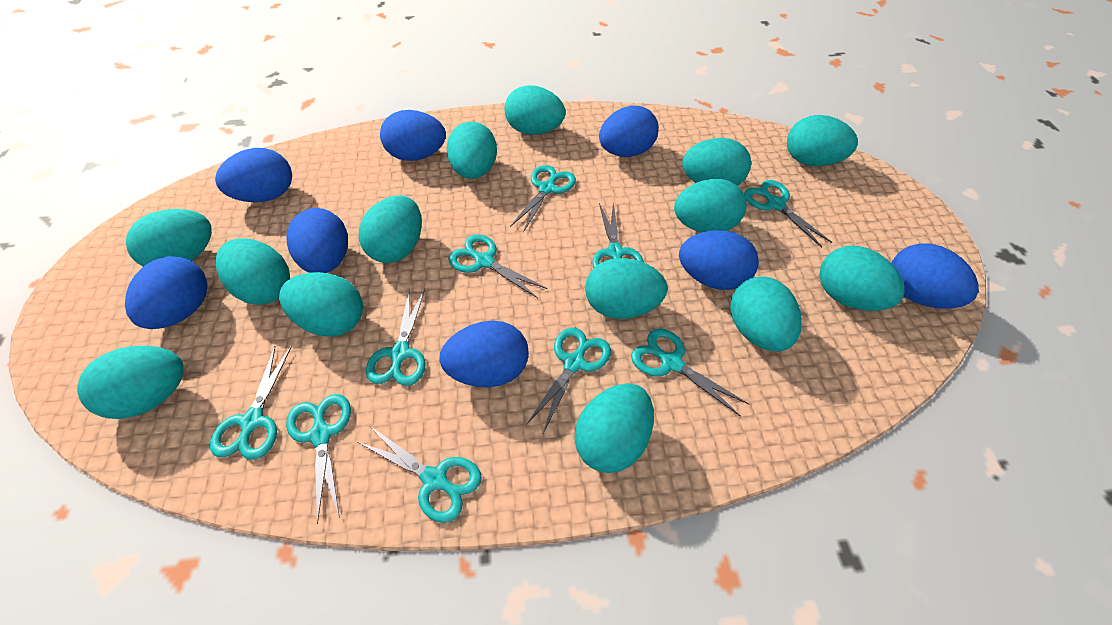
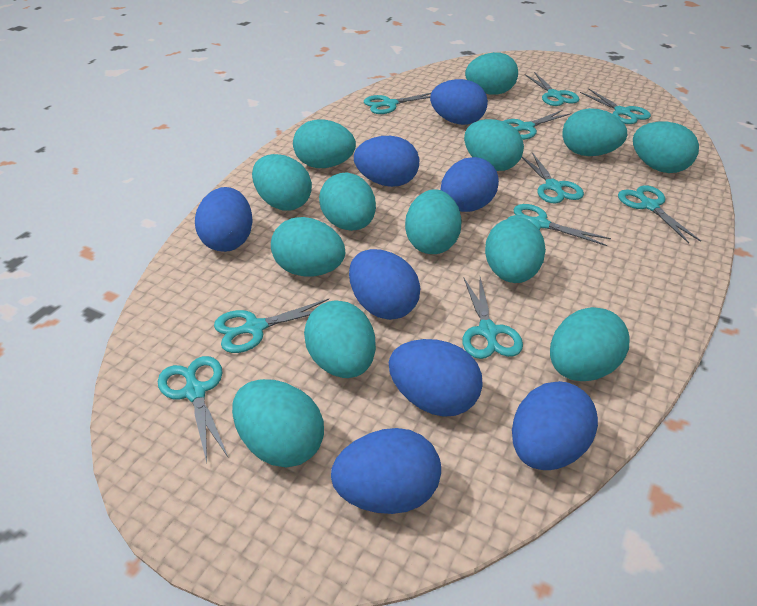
turquoise egg: 14 -> 13

